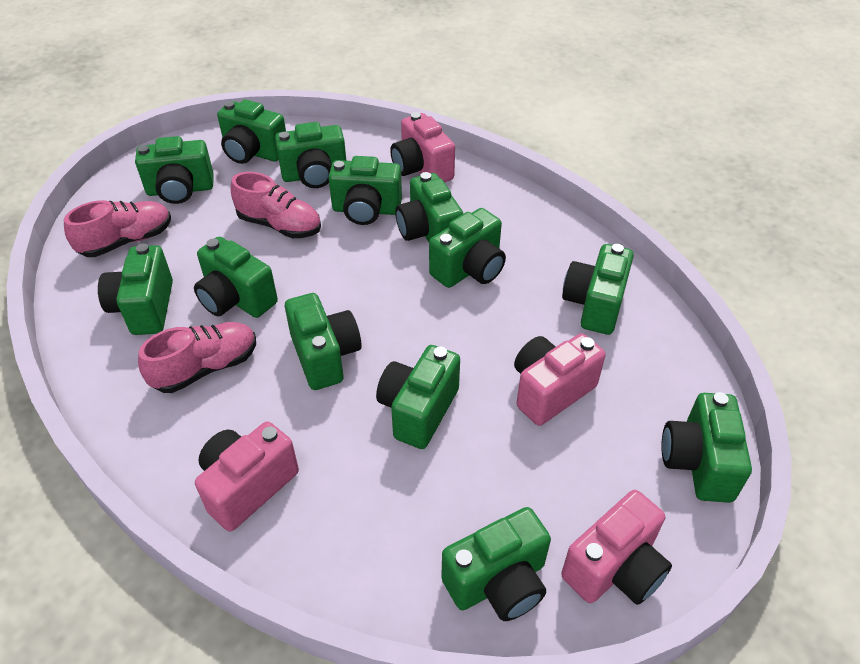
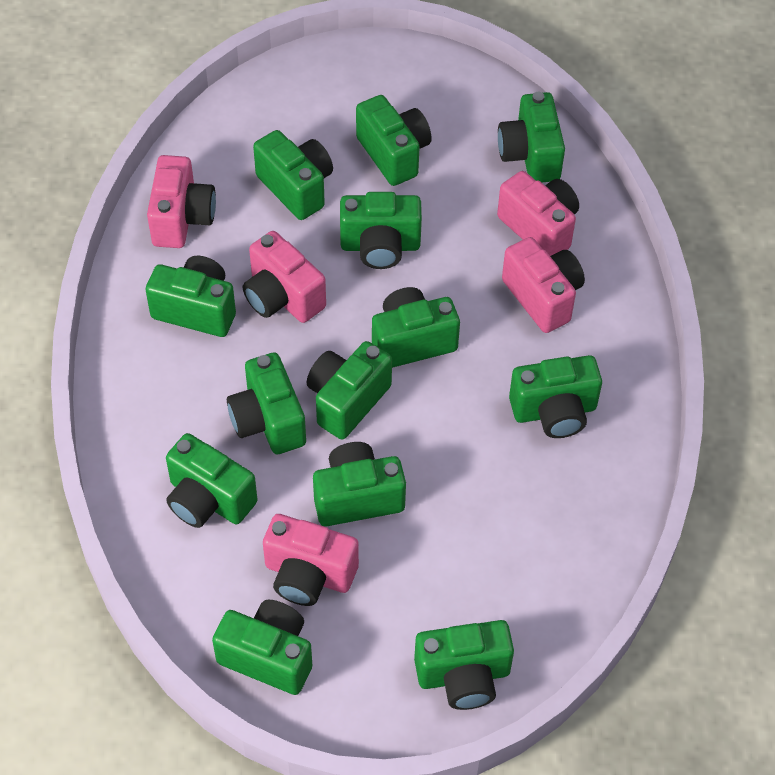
pink camera: 4 -> 5
pink shoe: 3 -> 0

